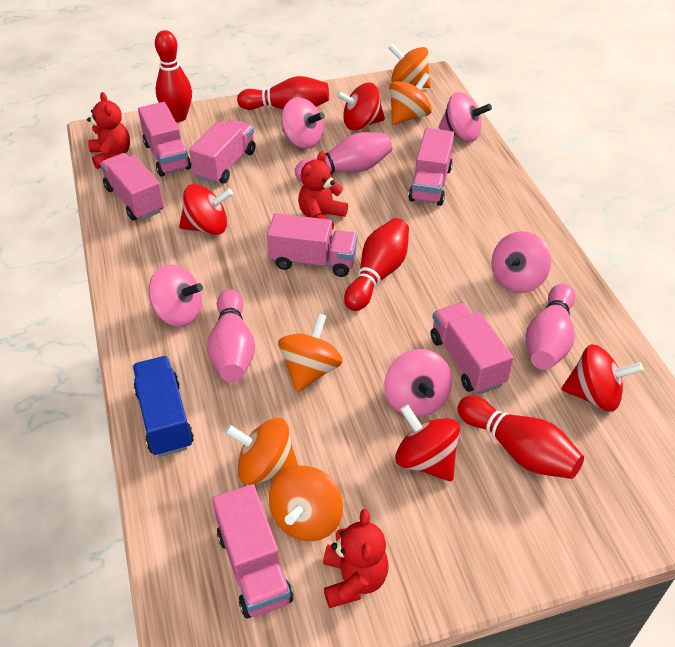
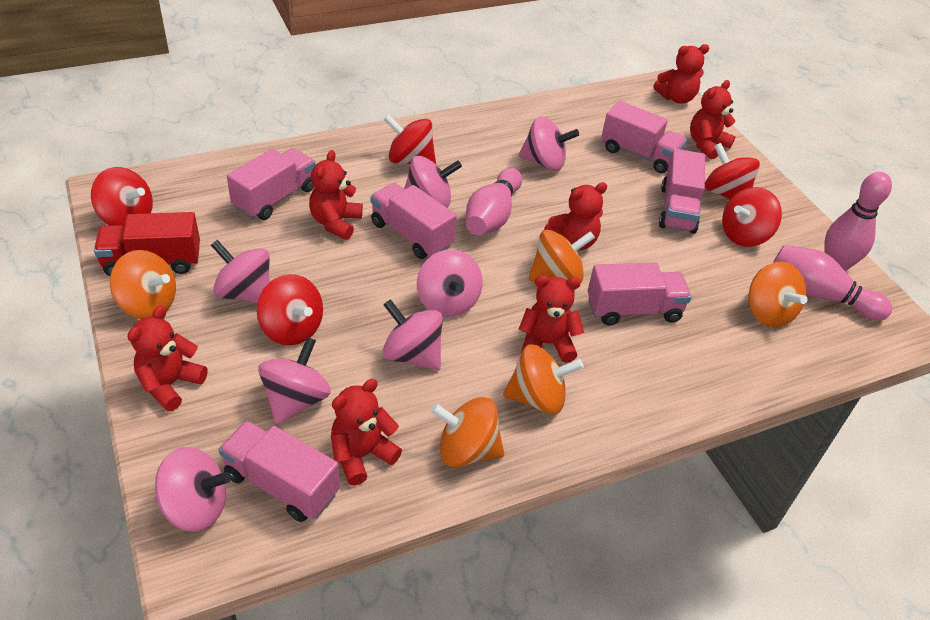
blue truck: 1 -> 0
pink spinning top: 5 -> 7
pink truck: 7 -> 6
red bowling pin: 4 -> 0
red spinning top: 4 -> 5
red teddy bear: 3 -> 7
red truck: 0 -> 1

